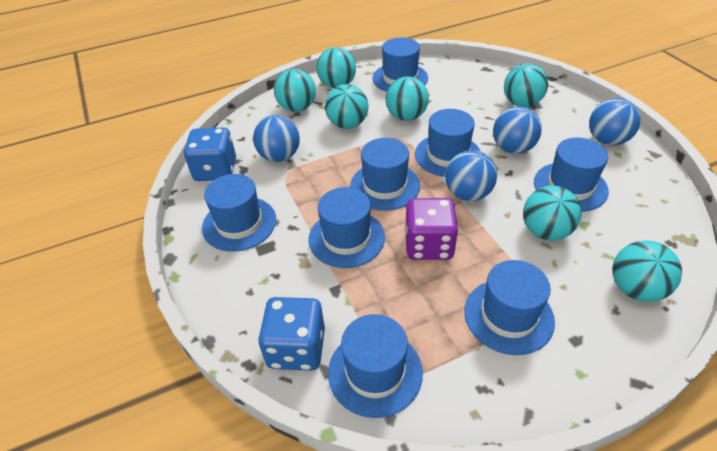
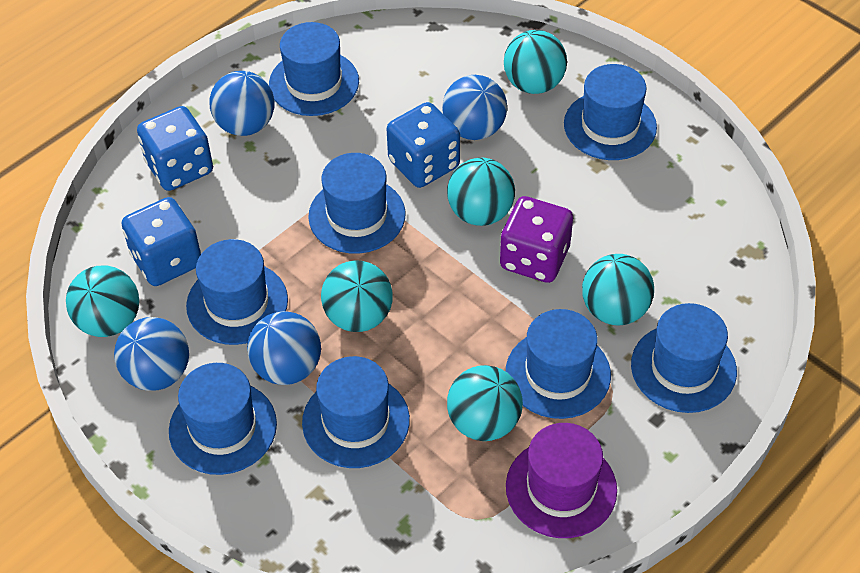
blue dice: 2 -> 3
purple hat: 0 -> 1
turquoise ball: 7 -> 6

